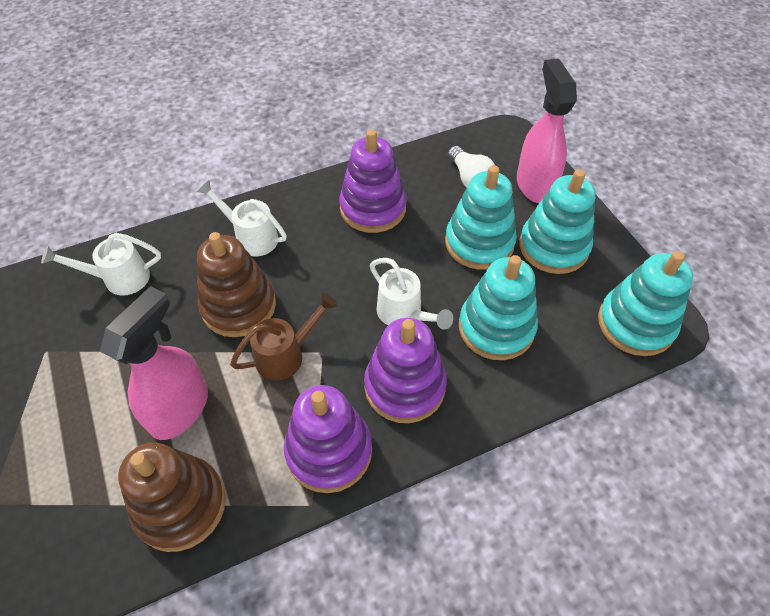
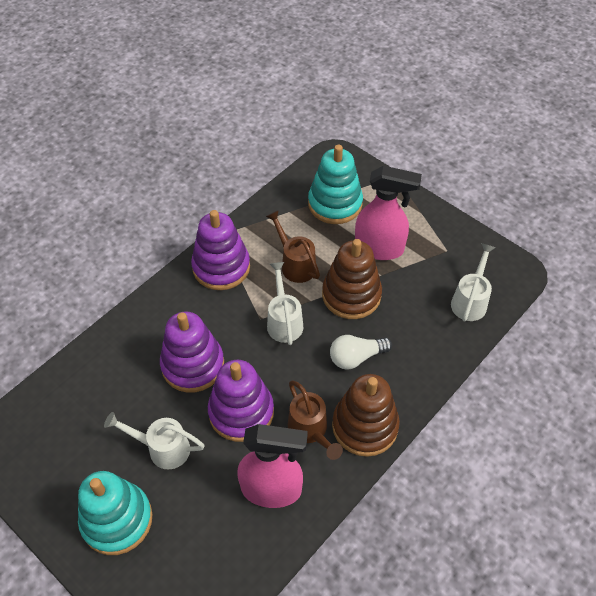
brown watering can: 1 -> 2
turquoise stacking toy: 4 -> 2

